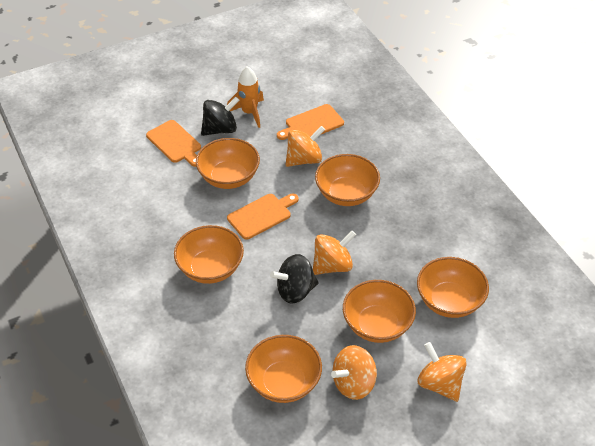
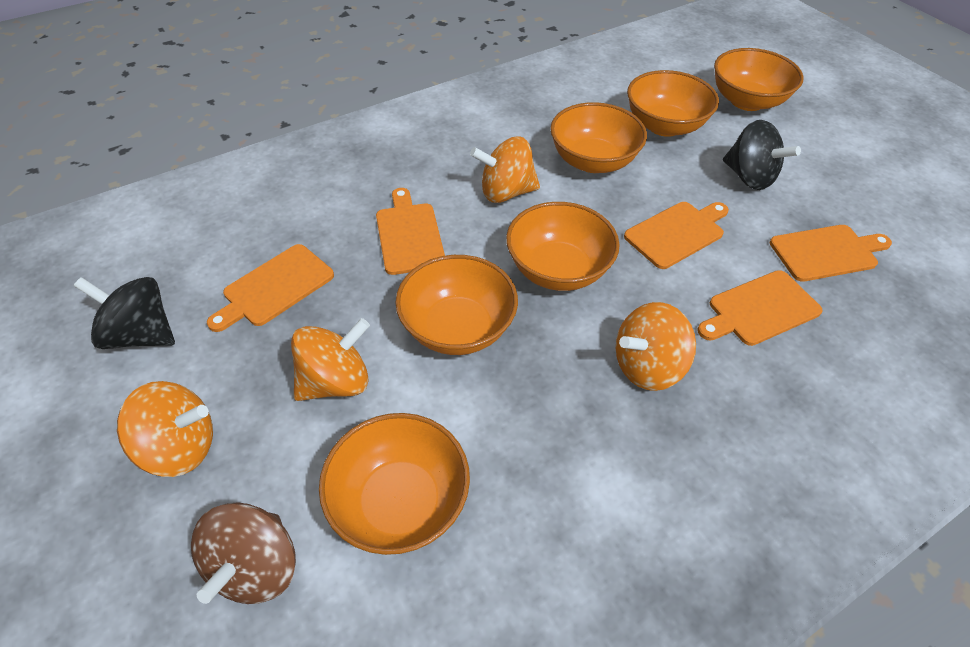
brown spinning top: 0 -> 1
orange cutting board: 3 -> 5
orange rocket: 1 -> 0

